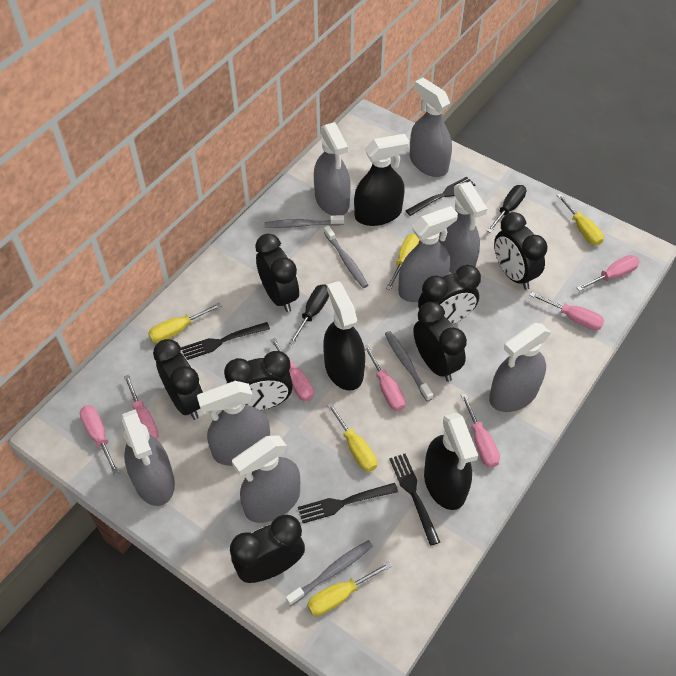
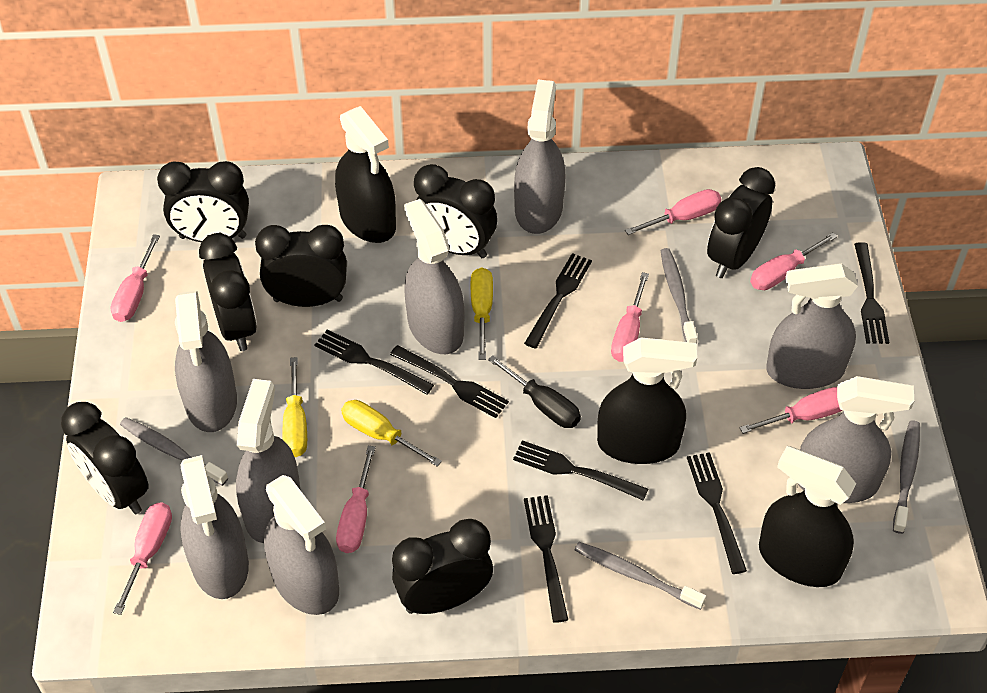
black fork: 4 -> 7
black screwdriver: 2 -> 1
yellow screwdriver: 5 -> 3

